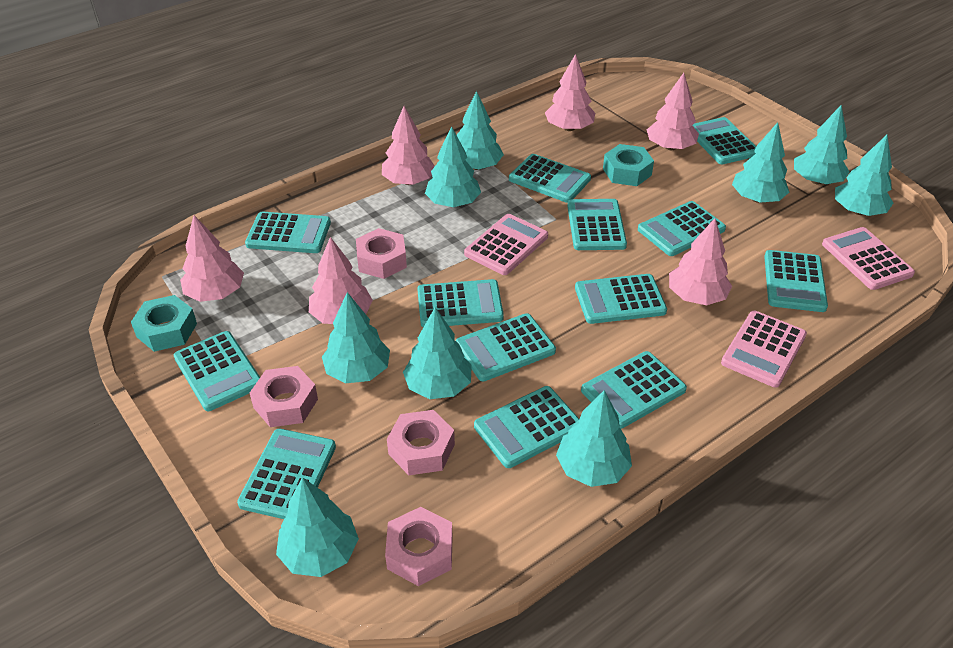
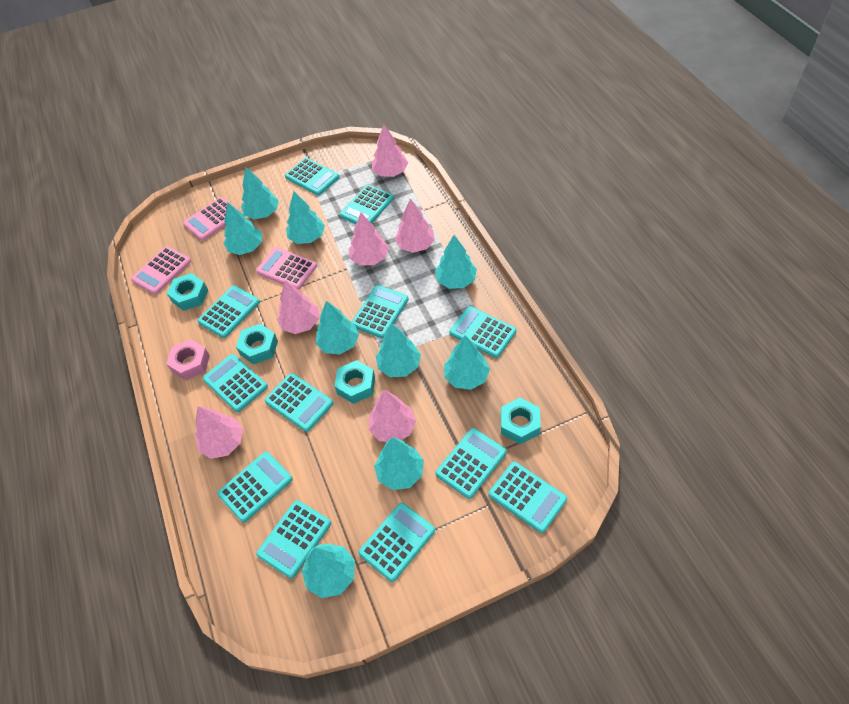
pink nut: 4 -> 1
turquoise calculator: 13 -> 12
turquoise nut: 2 -> 4

